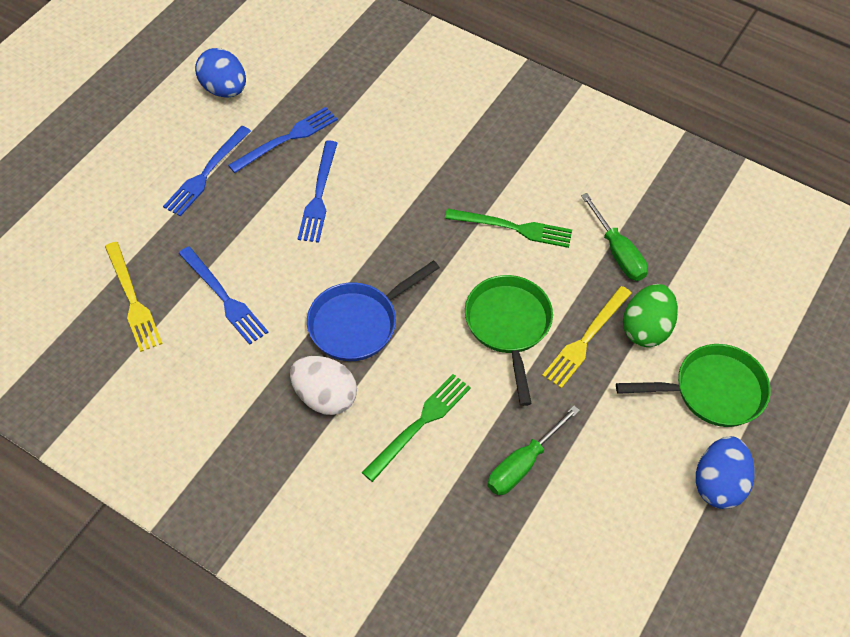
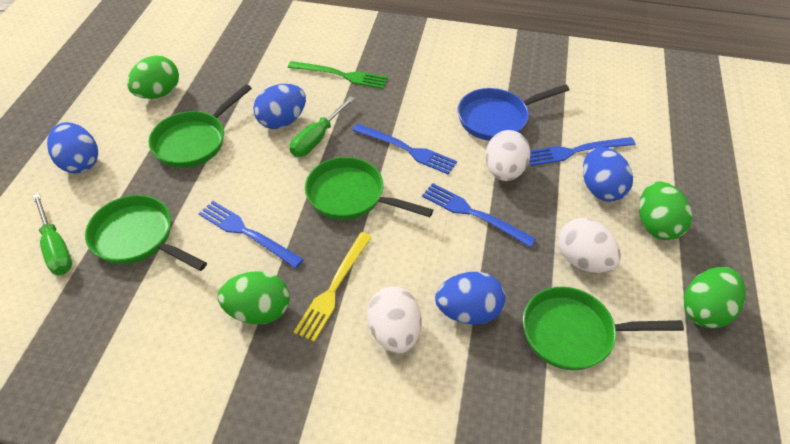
blue egg: 2 -> 4
green egg: 1 -> 4
green fork: 2 -> 1
green pan: 2 -> 4
white egg: 1 -> 3
yellow fork: 2 -> 1

